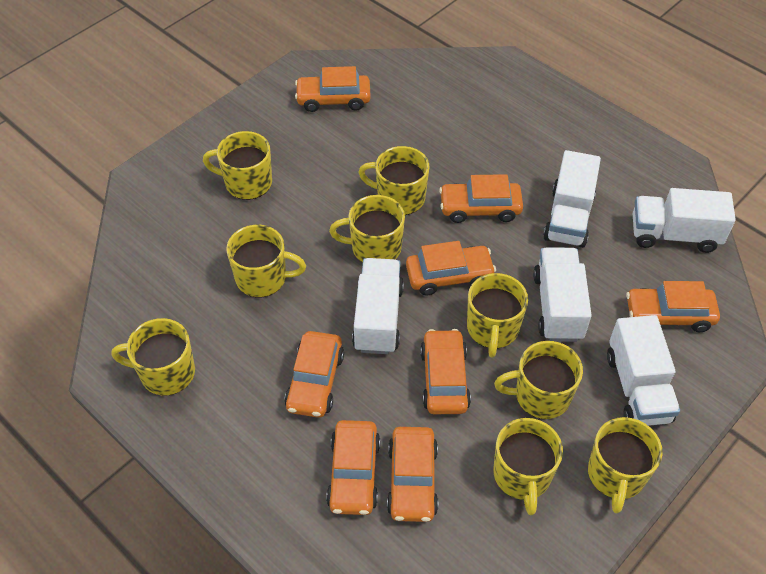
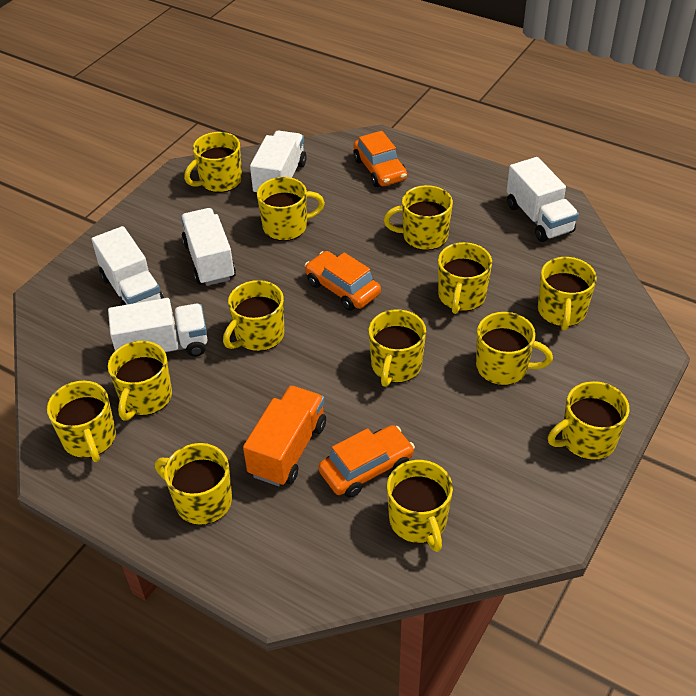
orange car: 8 -> 3
orange truck: 0 -> 1
yellow mug: 9 -> 13

